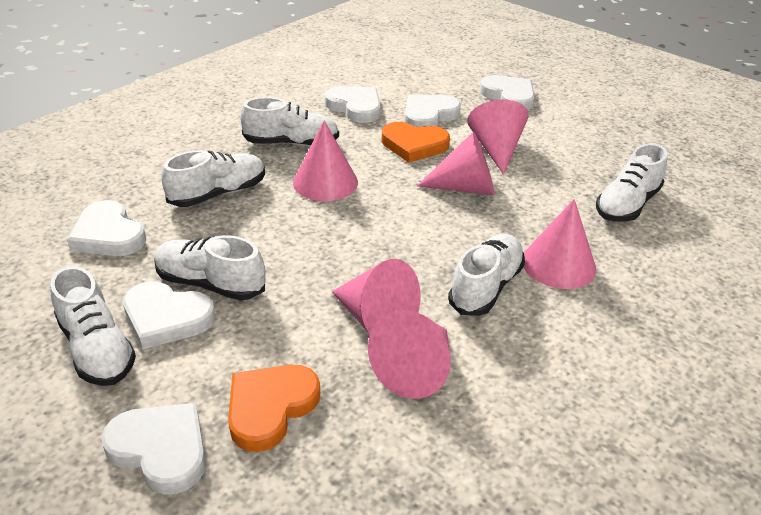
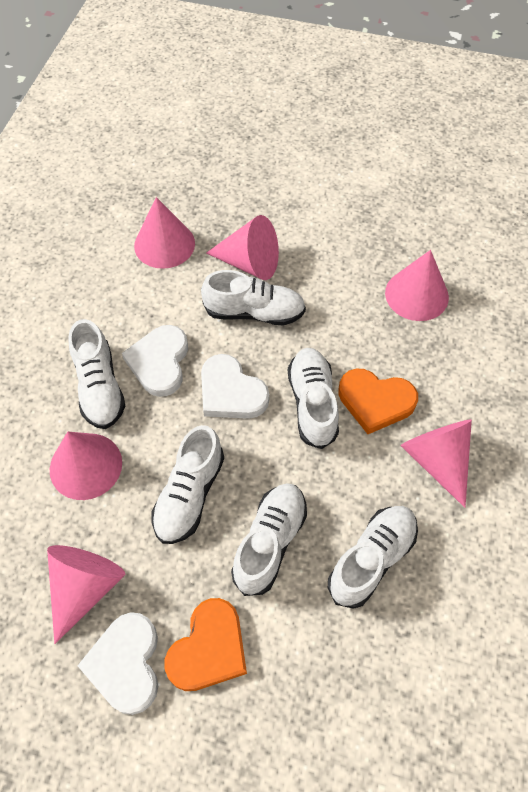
white heart: 6 -> 3

